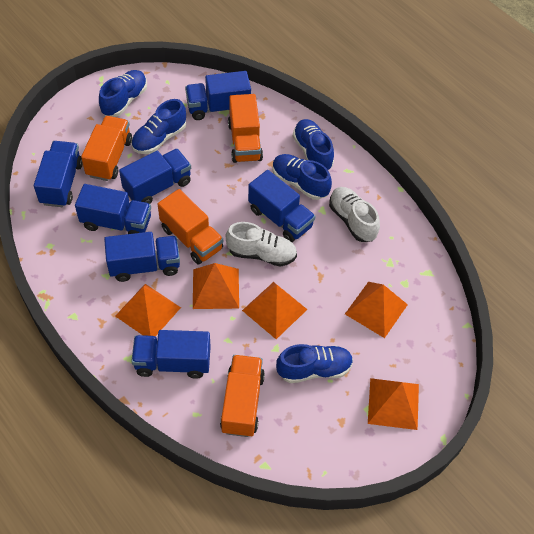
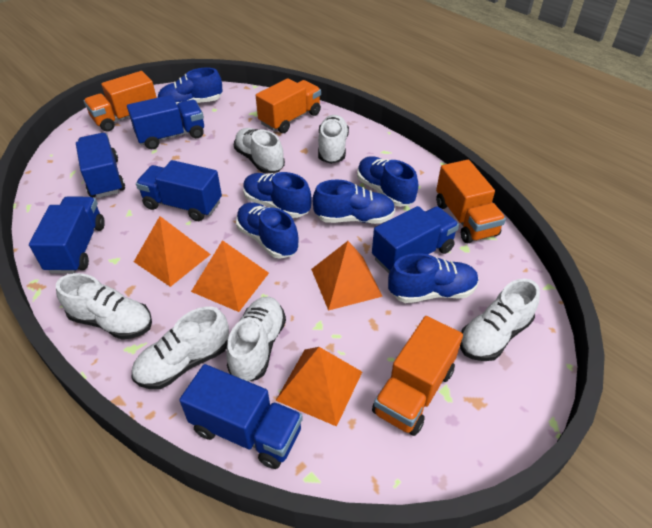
blue shoe: 5 -> 6
blue truck: 7 -> 6
orange pyramid: 5 -> 4
white shoe: 2 -> 6

